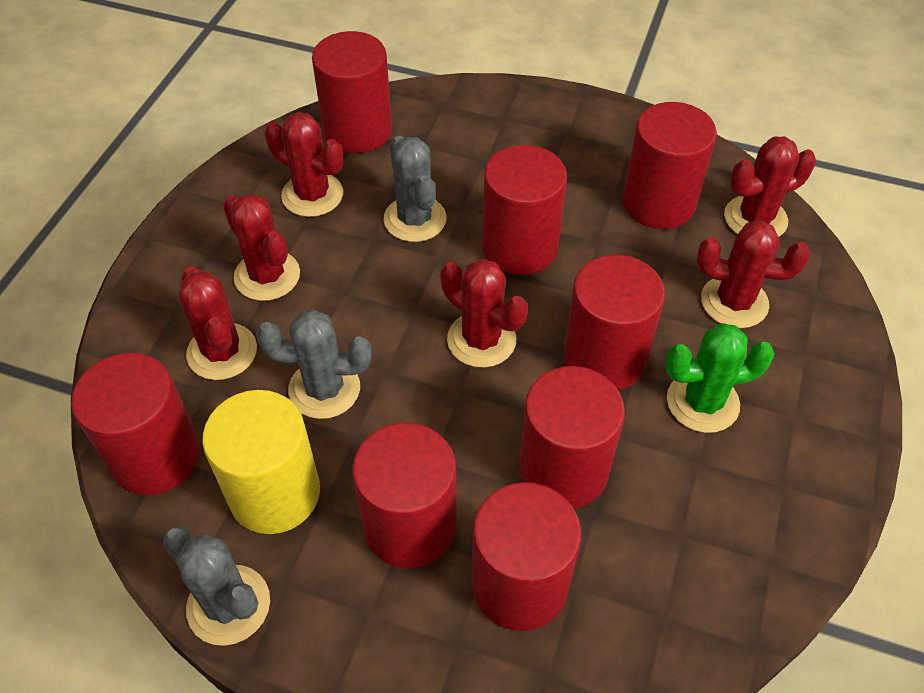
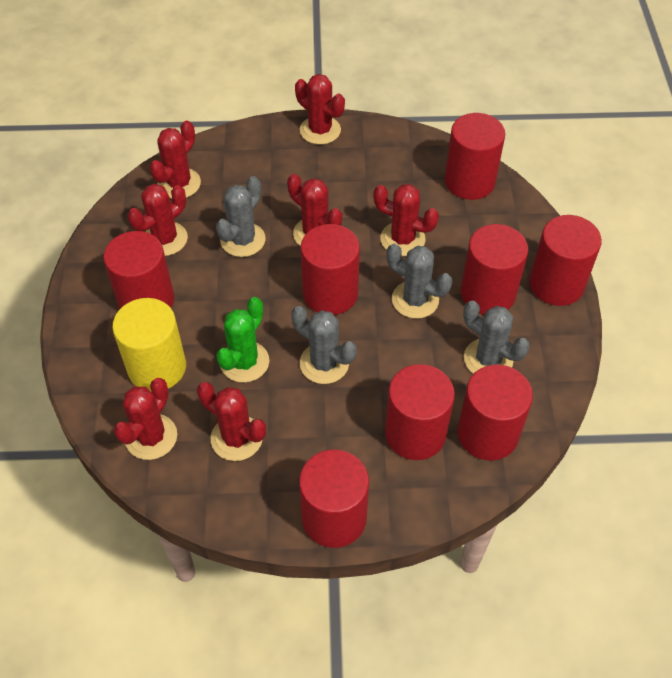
grey cactus: 3 -> 4
red cactus: 6 -> 7

